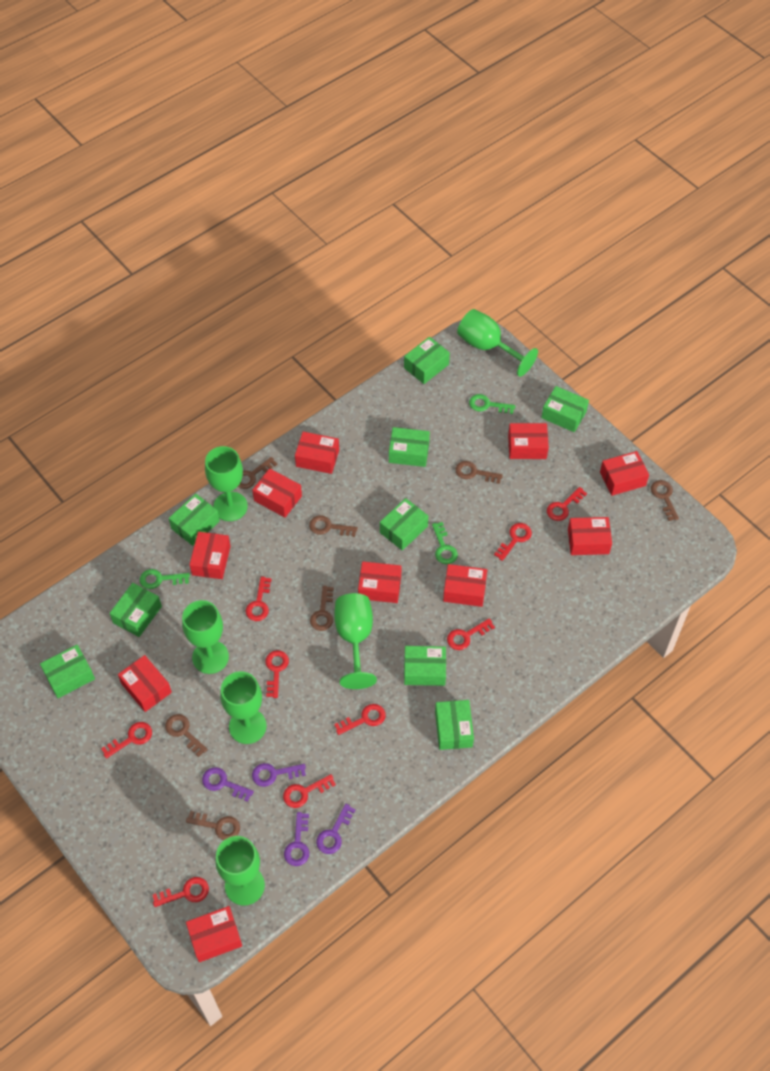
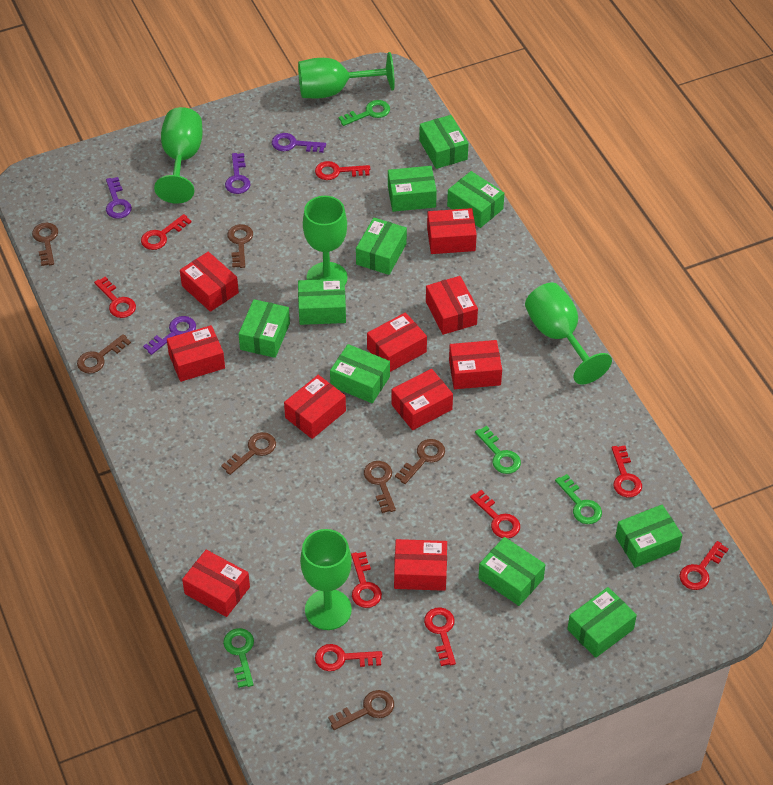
green box: 9 -> 10
green goblet: 6 -> 5
green key: 3 -> 4

